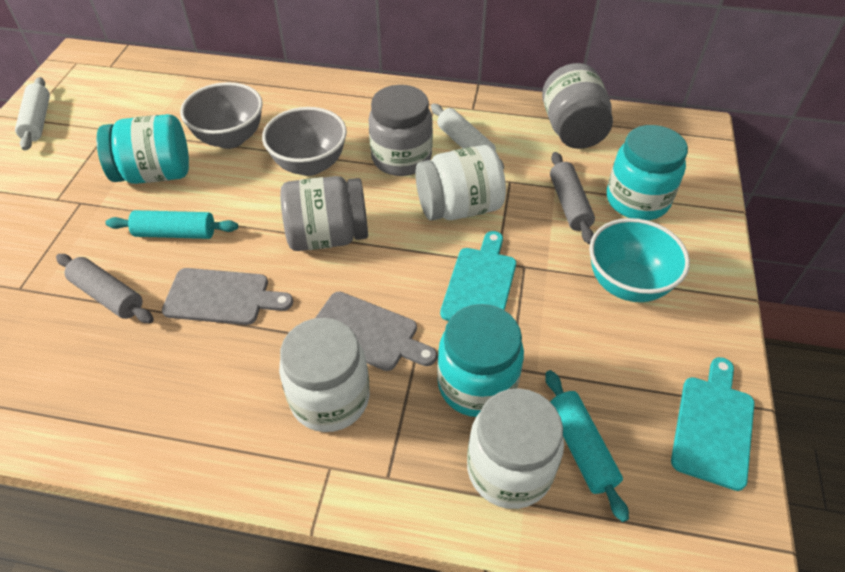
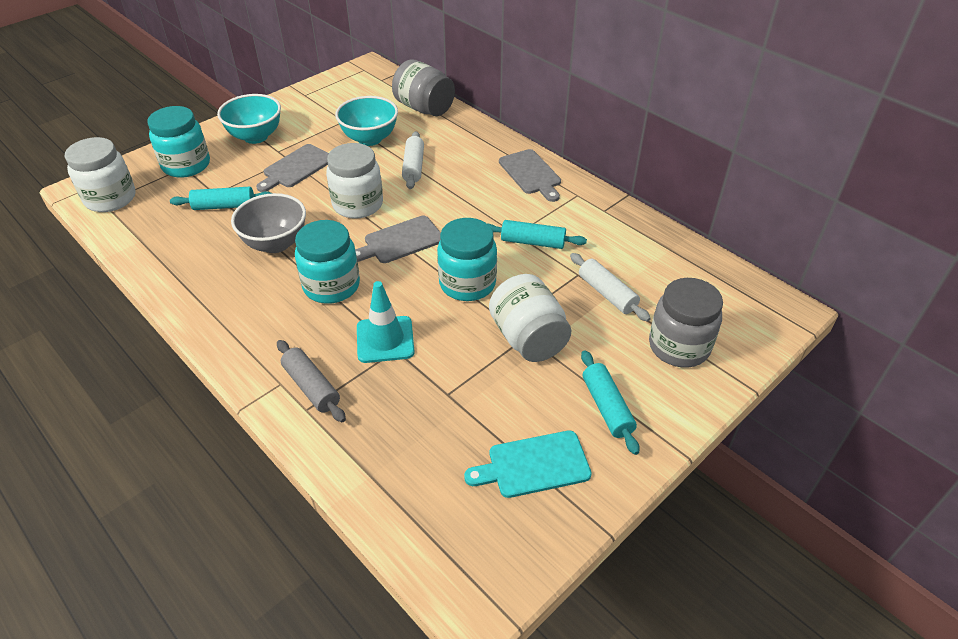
grey bowl: 2 -> 1
grey cutting board: 2 -> 3
grey jar: 3 -> 2
grey rolling pin: 2 -> 1
turquoise bowl: 1 -> 2
turquoise cutting board: 2 -> 1
turquoise rolling pin: 2 -> 3
turquoise traffic cone: 0 -> 1

